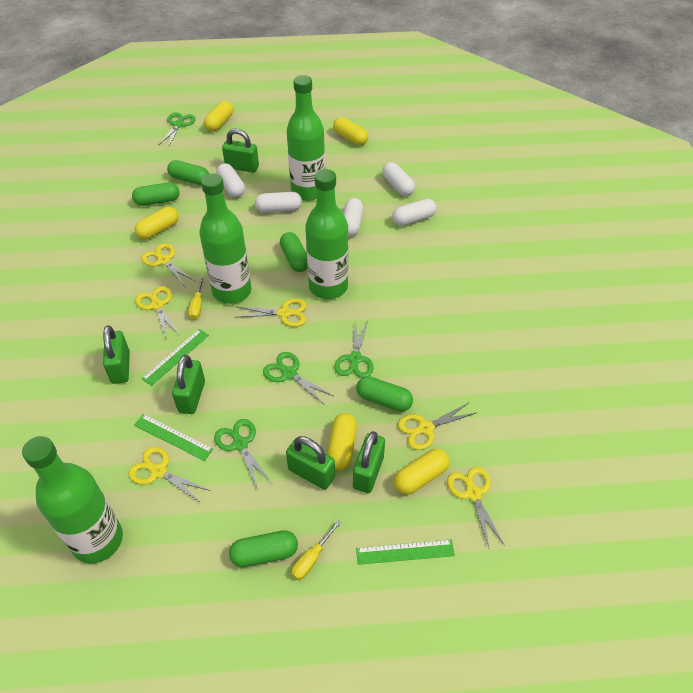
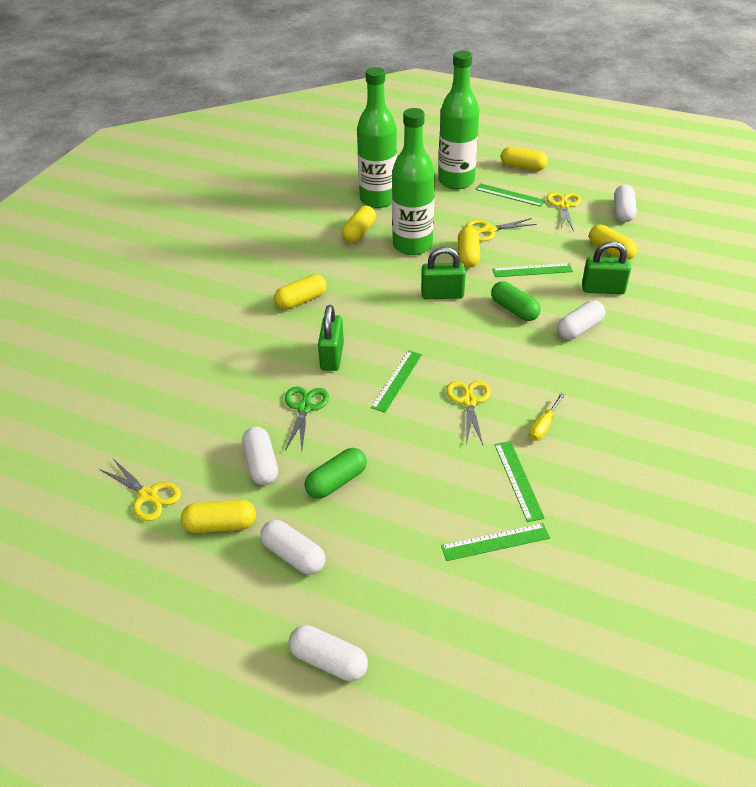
green bottle: 4 -> 3
green capsule: 5 -> 2
green padlock: 5 -> 3
green ruler: 3 -> 5
green scissors: 4 -> 1
yellow capsule: 5 -> 6
yellow scissors: 6 -> 4
yellow screwdriver: 2 -> 1

